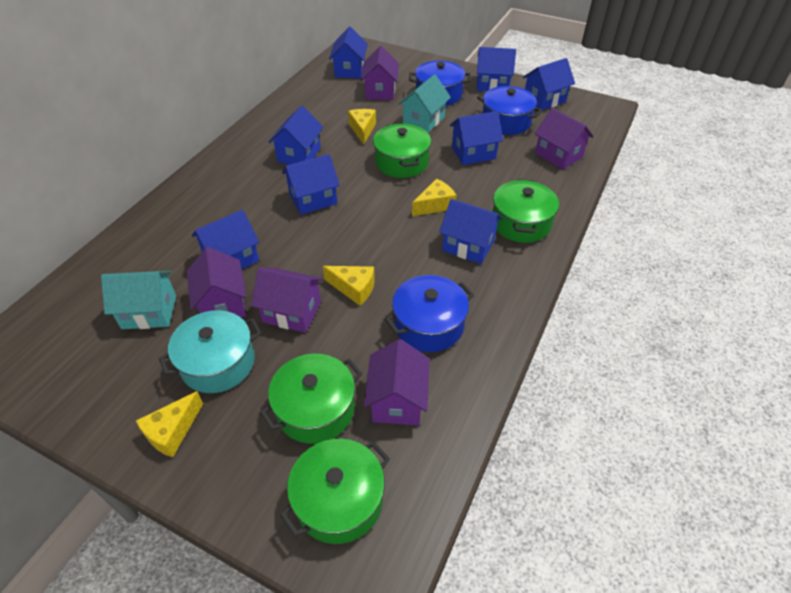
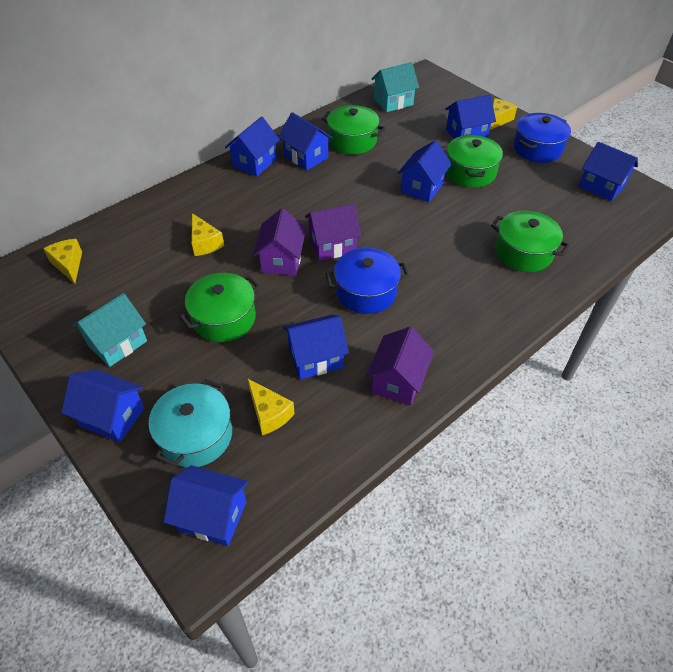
blue pot: 3 -> 2
purple house: 5 -> 3

